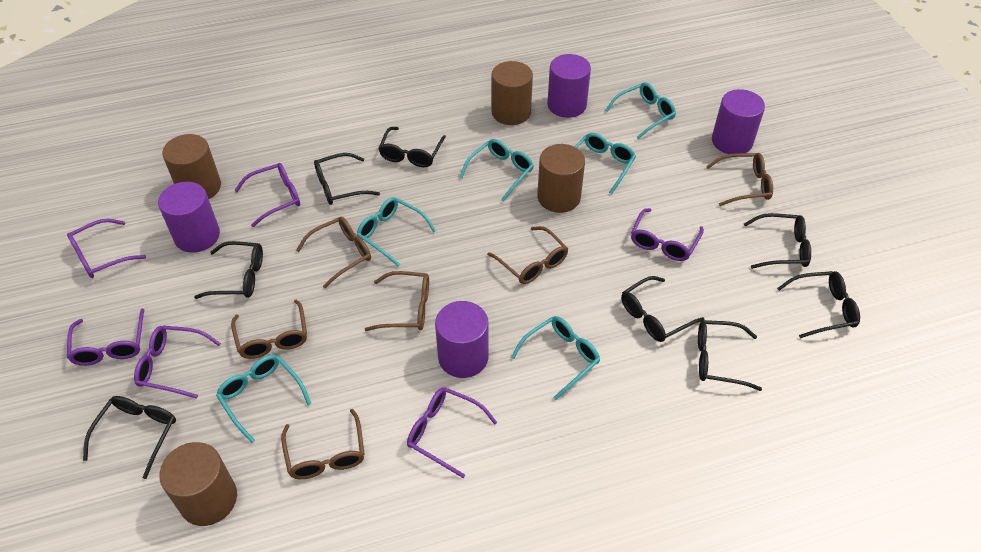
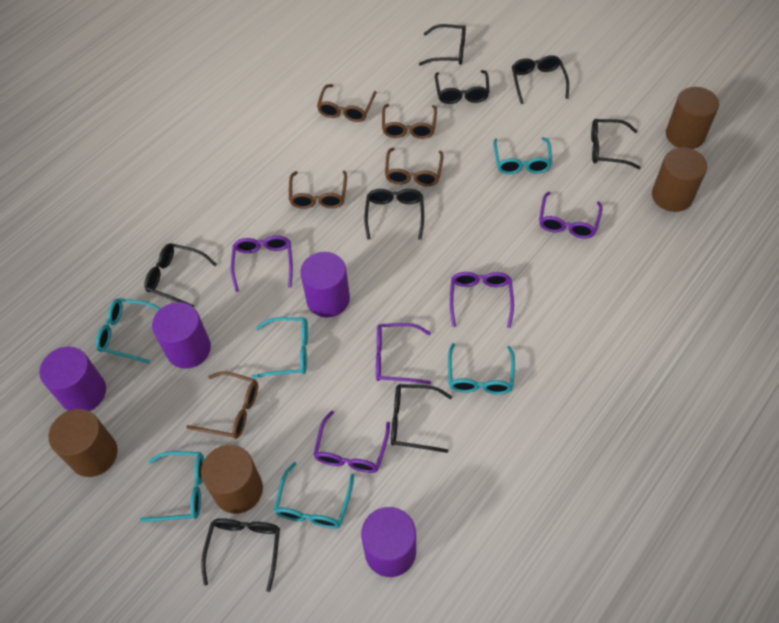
brown glasses: 6 -> 5
purple glasses: 6 -> 5

